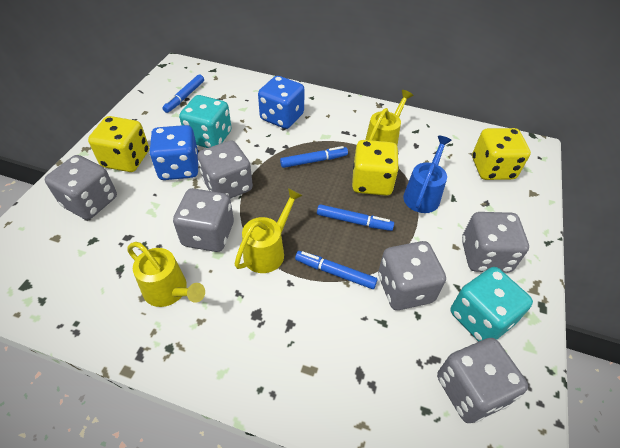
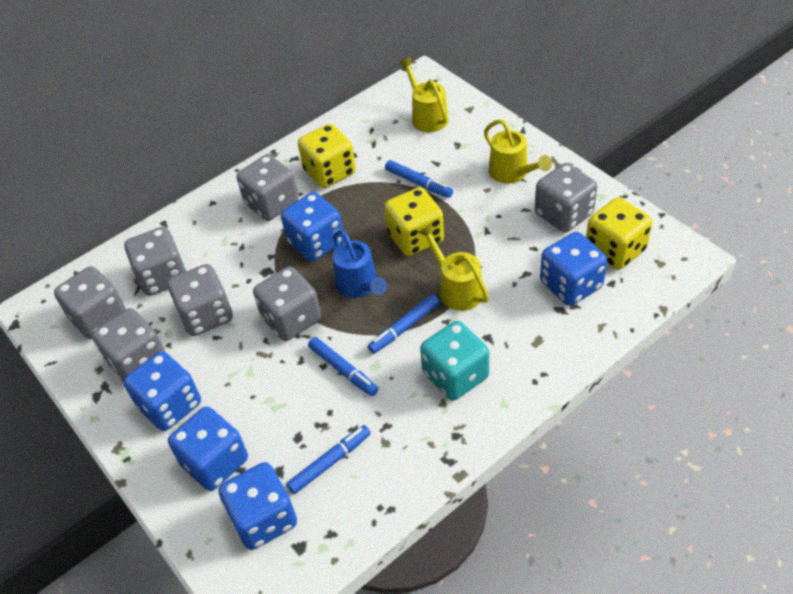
blue dice: 2 -> 5
grey dice: 6 -> 7
turquoise dice: 2 -> 1

